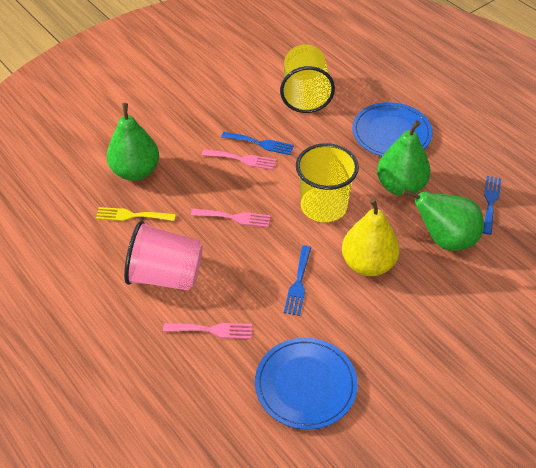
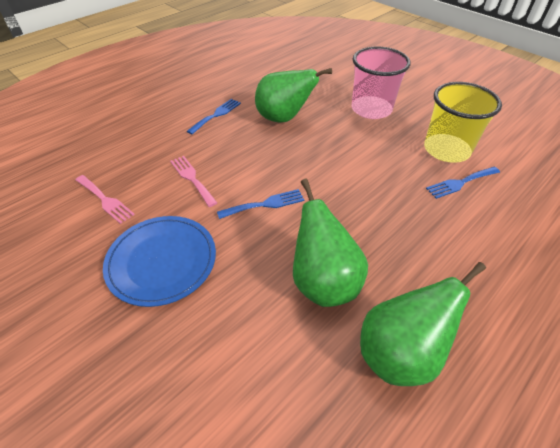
blue plate: 2 -> 1
pink fork: 3 -> 2
yellow cup: 2 -> 1
yellow fork: 1 -> 0
yellow pear: 1 -> 0

